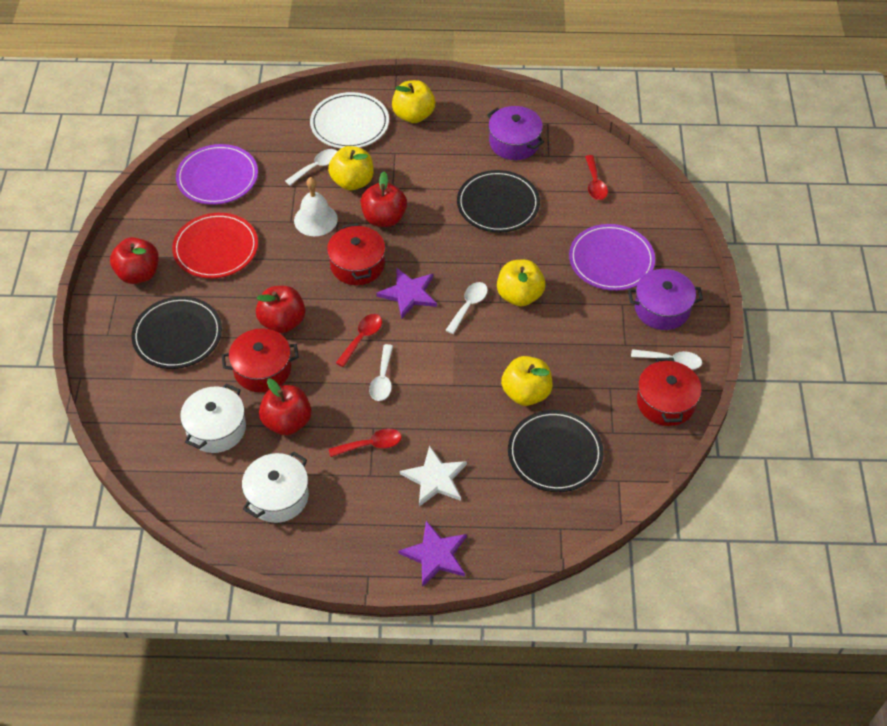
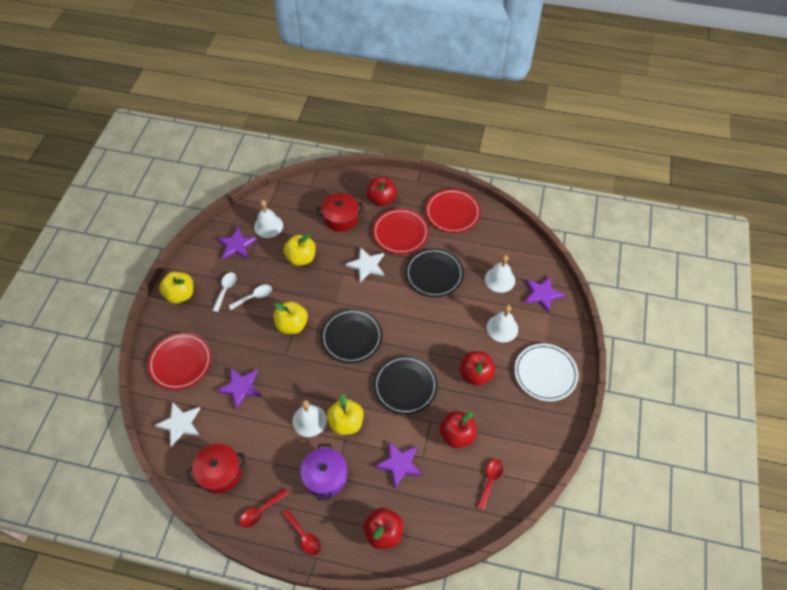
purple plate: 2 -> 0
purple pot: 2 -> 1
purple star: 2 -> 4
red plate: 1 -> 3
red pot: 3 -> 2
white bell: 1 -> 4
white pot: 2 -> 0
white spoon: 4 -> 2
white star: 1 -> 2

